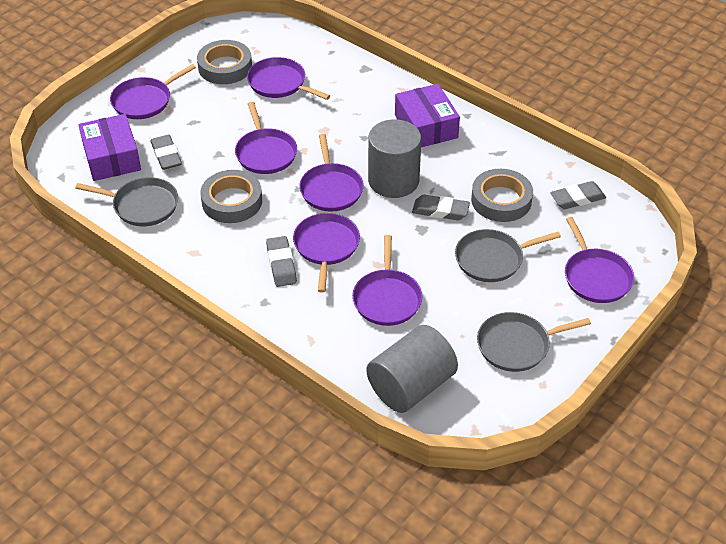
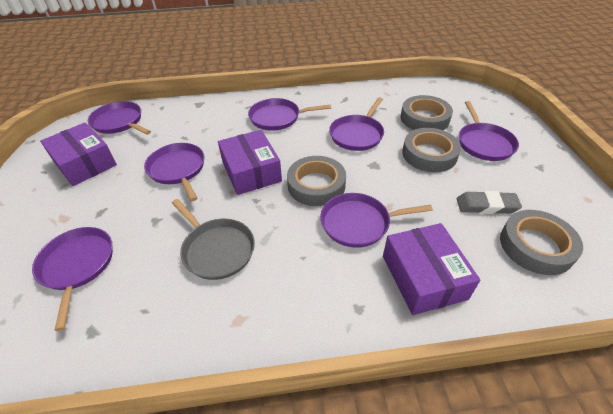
grey cylinder: 2 -> 0
grey eraser: 4 -> 1
grey pan: 3 -> 1
grey tape: 3 -> 4
purple box: 2 -> 3

